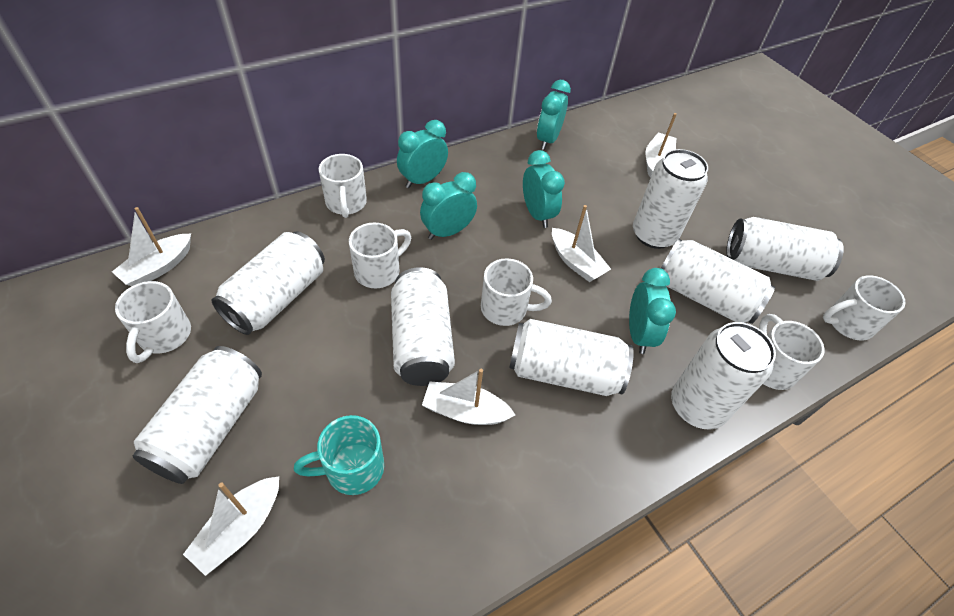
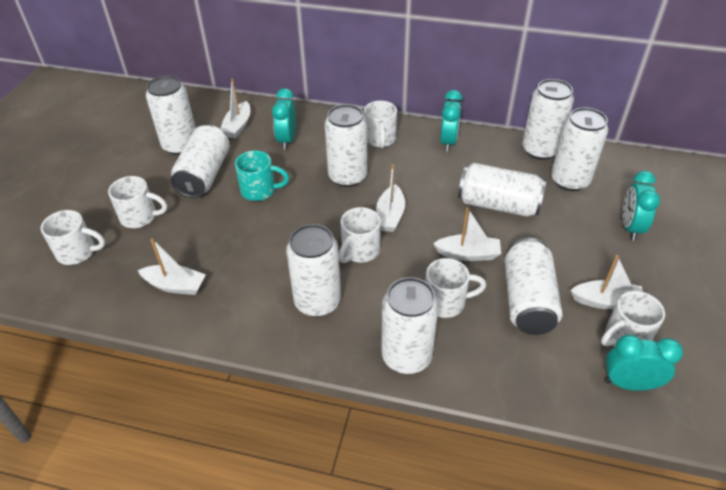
turquoise clock: 5 -> 4
white can: 8 -> 9

